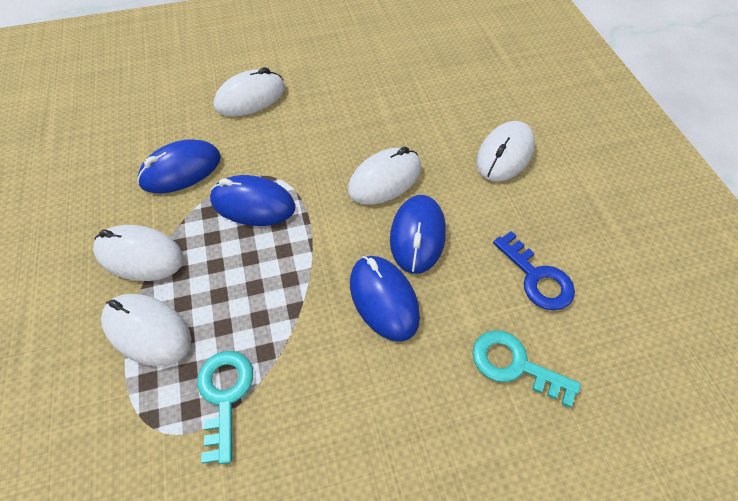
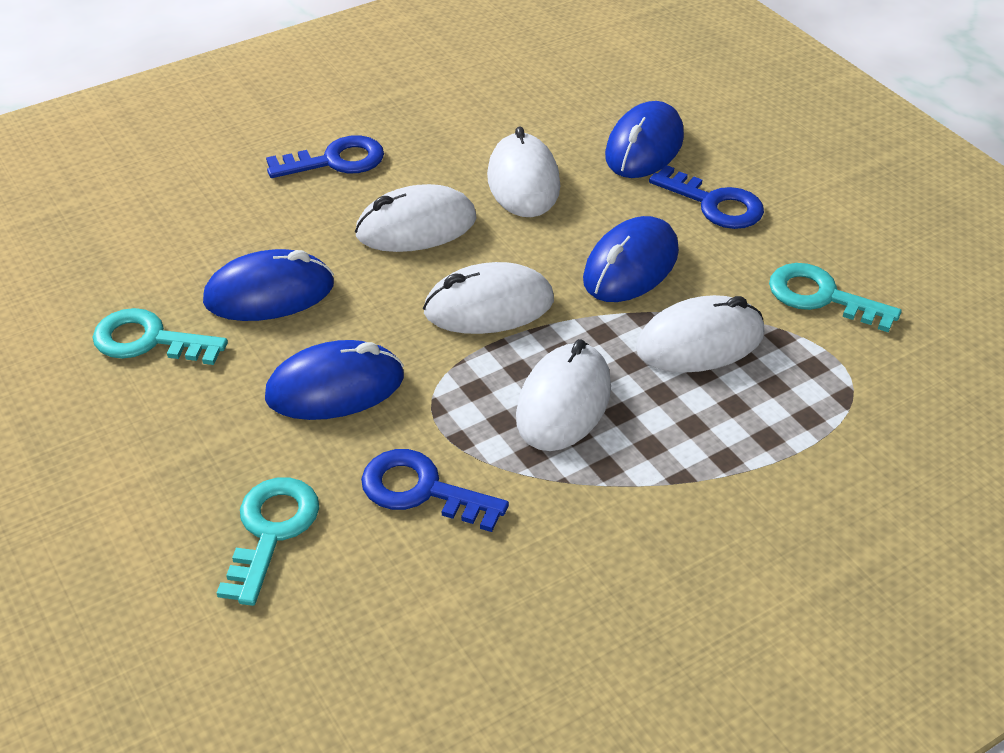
blue key: 1 -> 3
turquoise key: 2 -> 3

